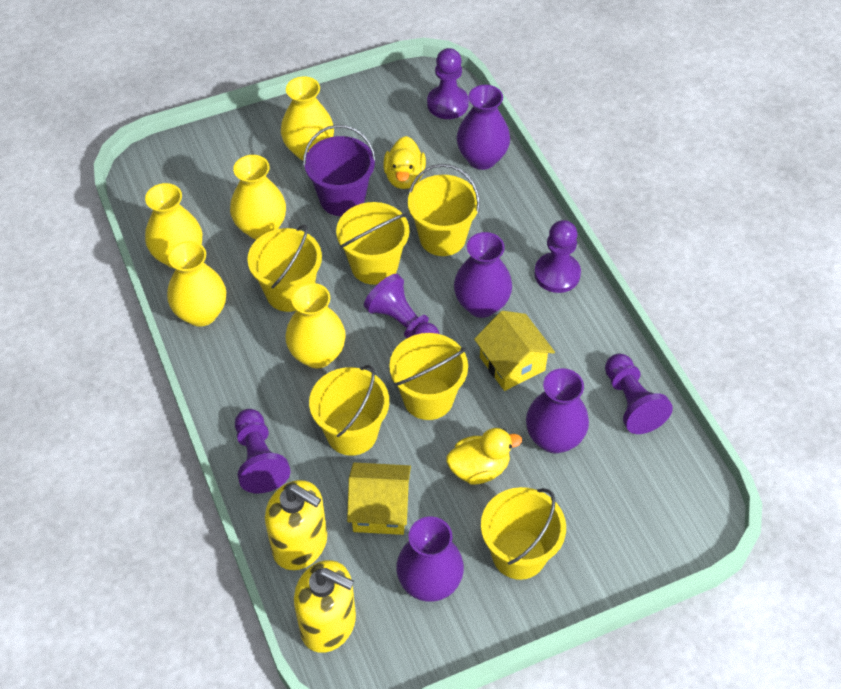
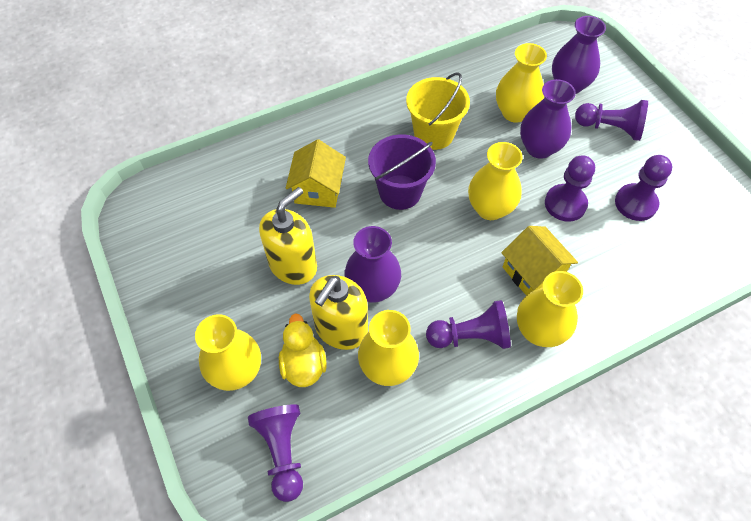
purple vase: 4 -> 3
yellow bucket: 6 -> 1
yellow duck: 2 -> 1

